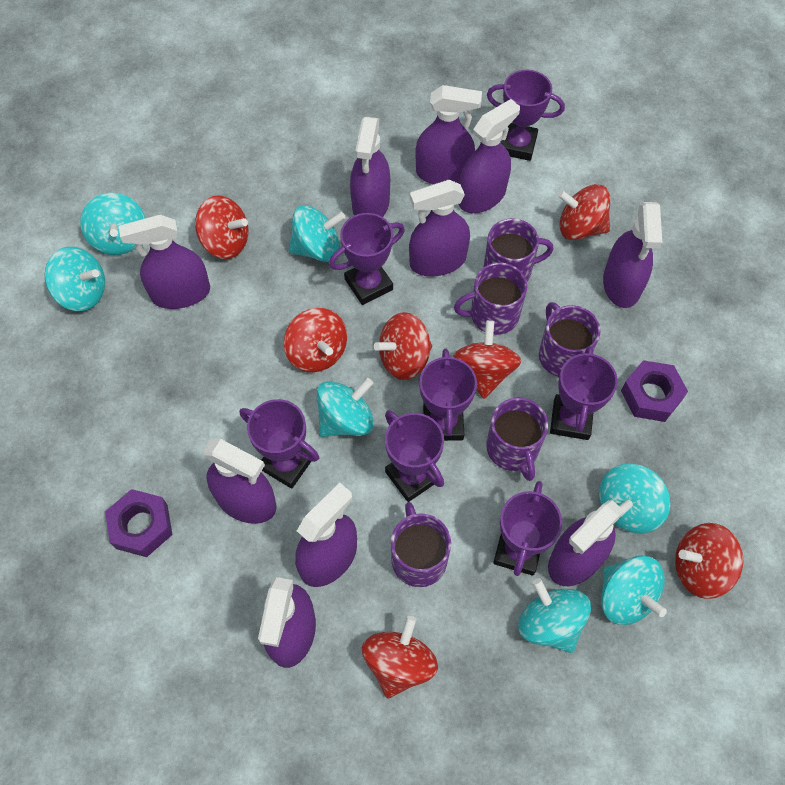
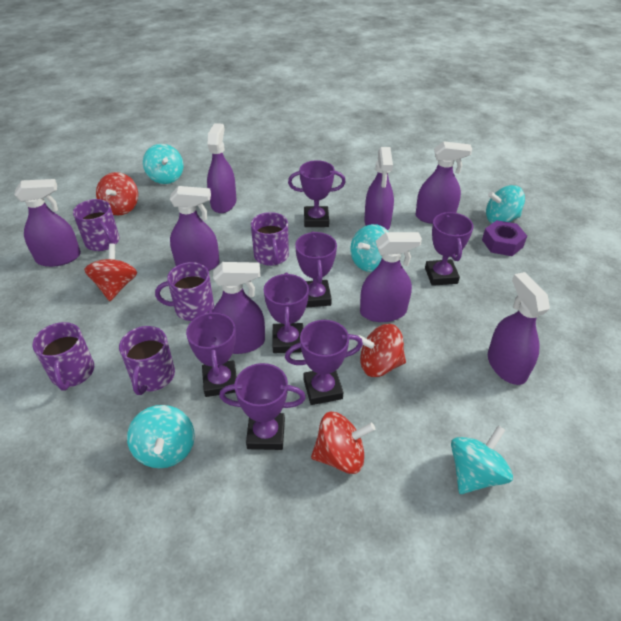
purple nut: 2 -> 1
purple spray bottle: 10 -> 8
red spinning top: 7 -> 4
turquoise spinning top: 7 -> 5

